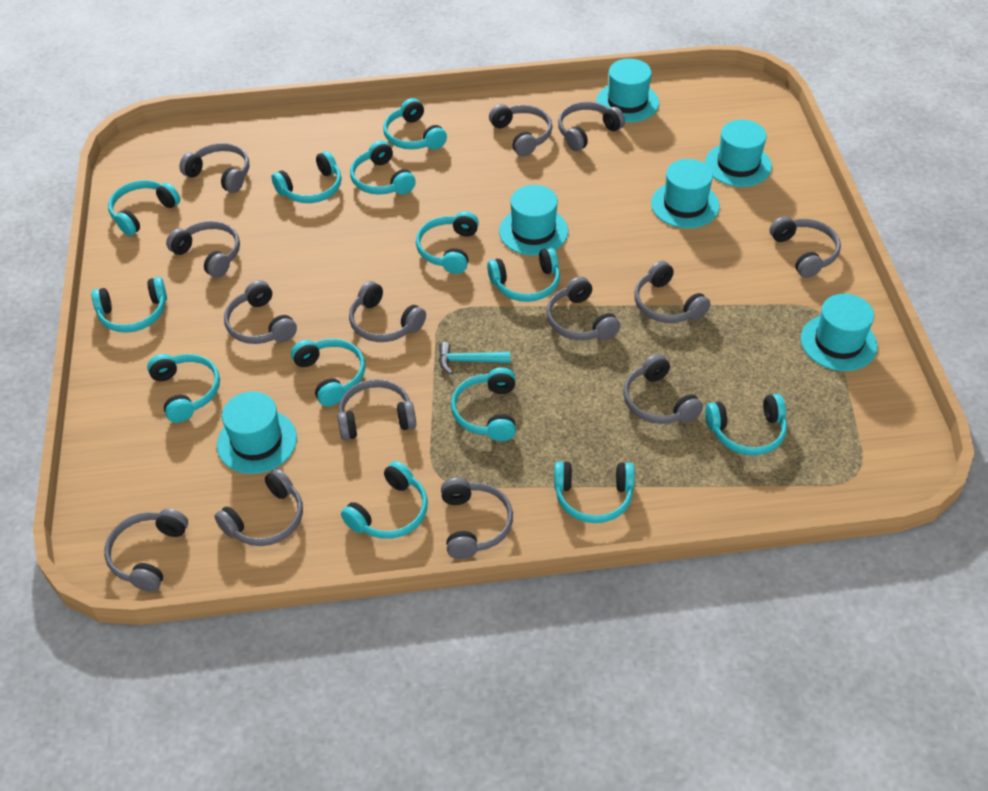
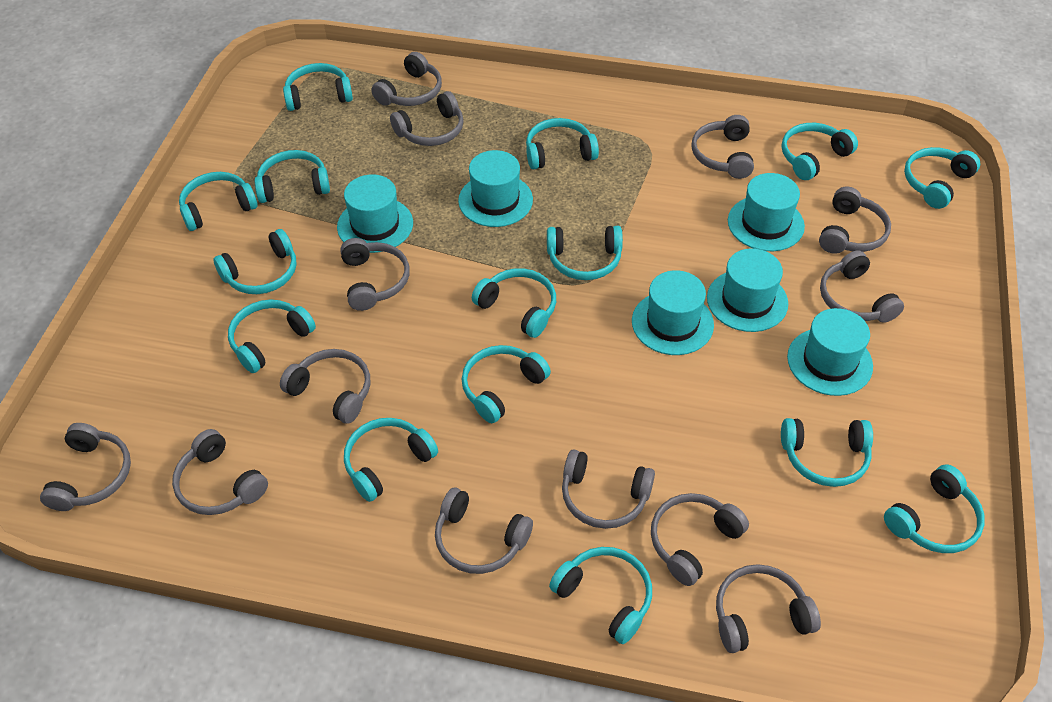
grey headphones: 14 -> 13
turquoise hammer: 1 -> 0
turquoise headphones: 13 -> 15

